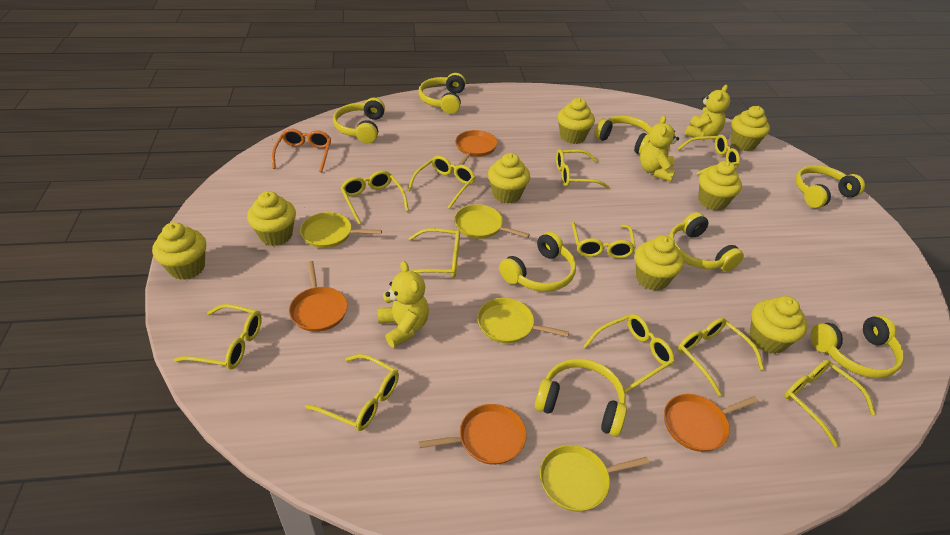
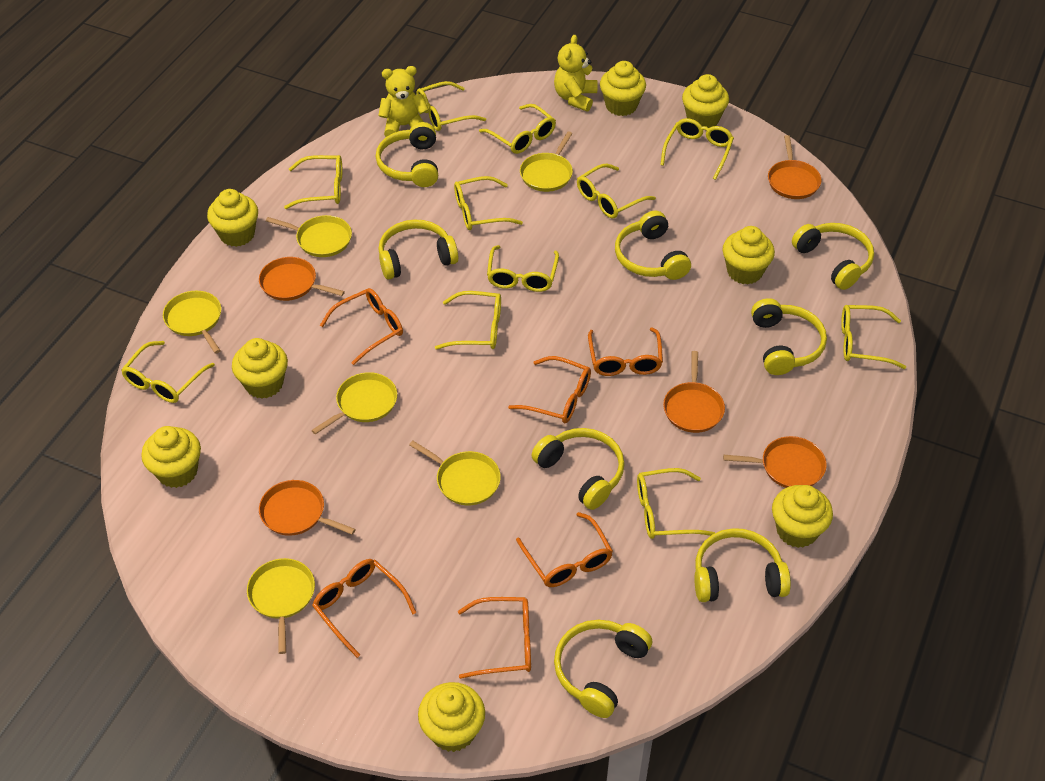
orange glasses: 1 -> 6
orange pan: 4 -> 5
yellow pan: 4 -> 6
yellow teddy bear: 3 -> 2

